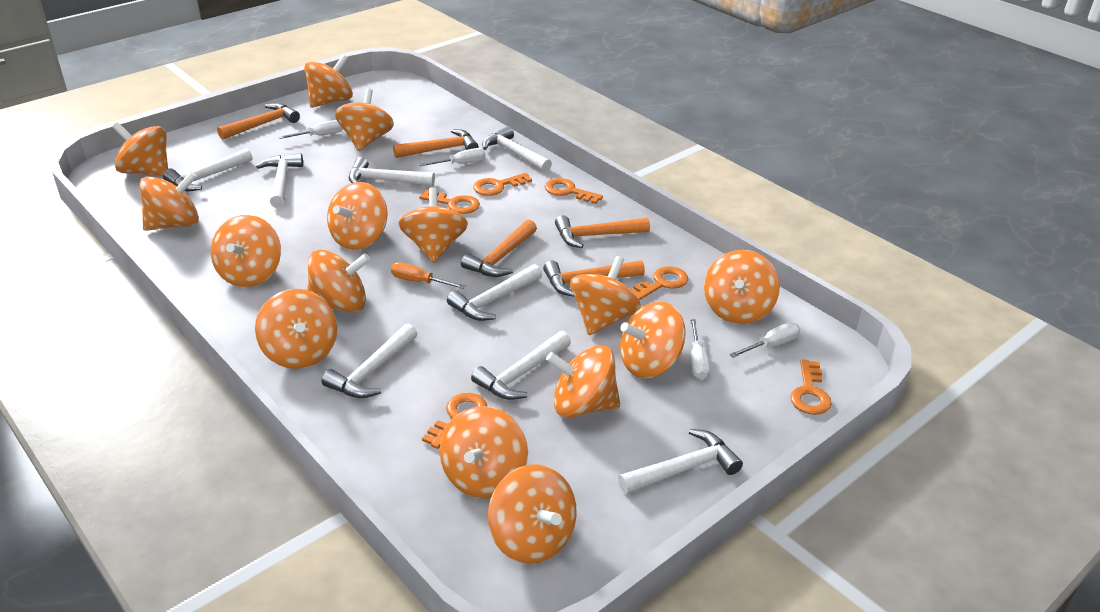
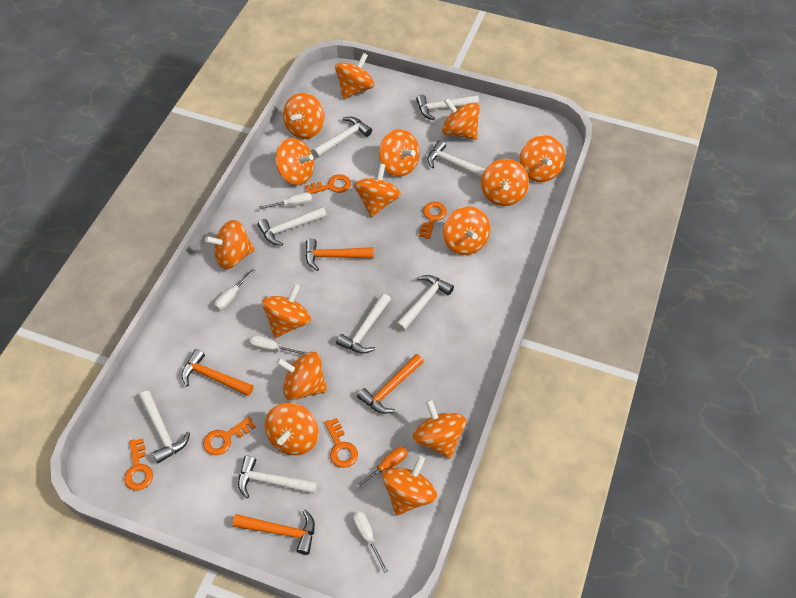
orange hammer: 5 -> 4
orange key: 6 -> 5

